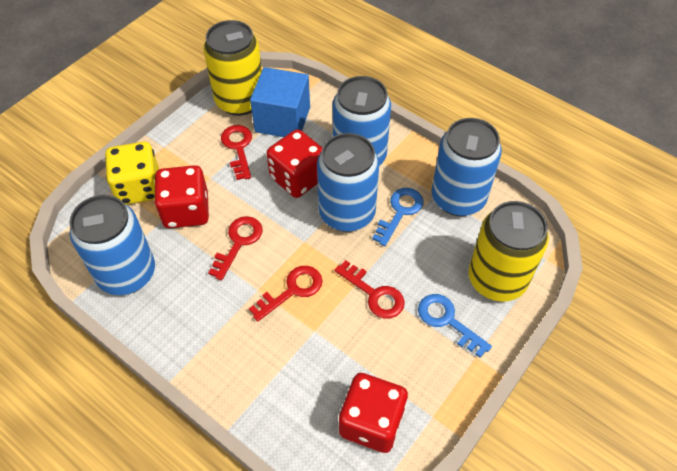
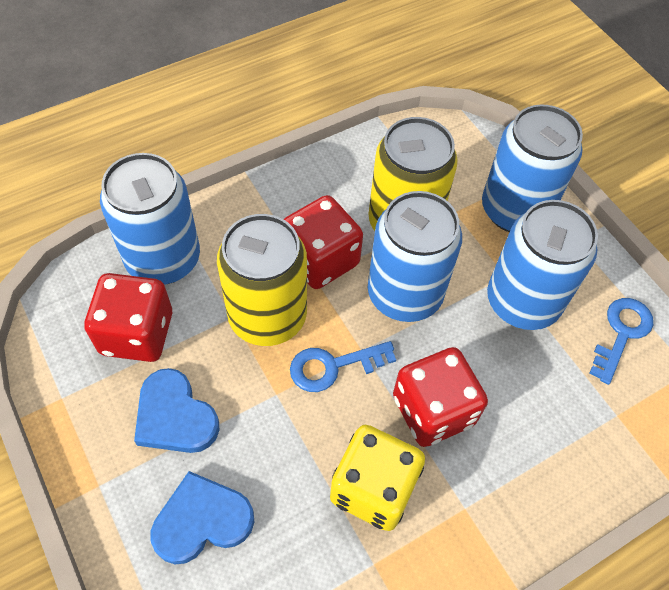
blue cube: 1 -> 0
blue heart: 0 -> 2
red key: 4 -> 0

